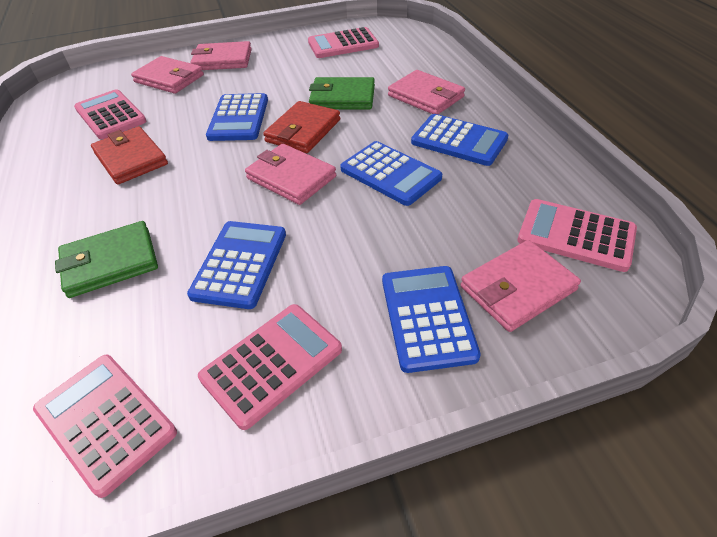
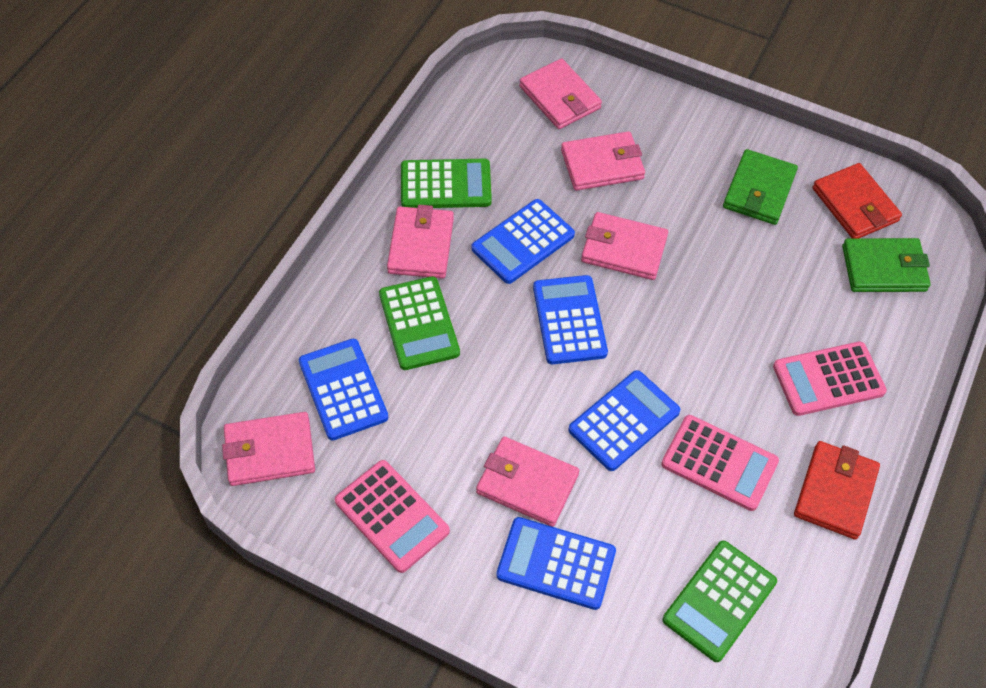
green calculator: 0 -> 3
pink calculator: 5 -> 3
pink wallet: 5 -> 6

